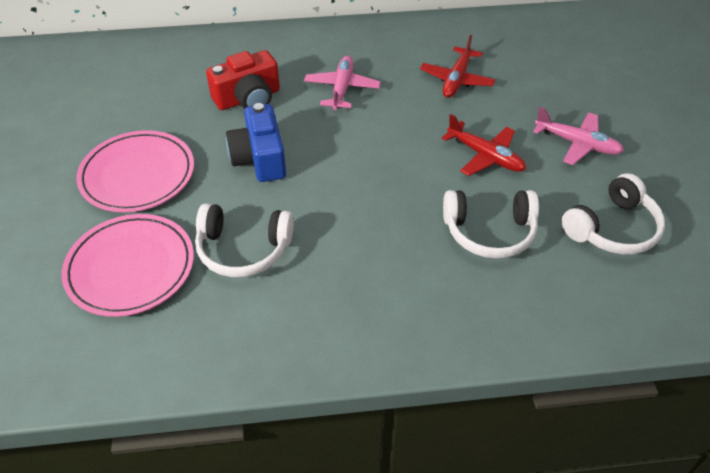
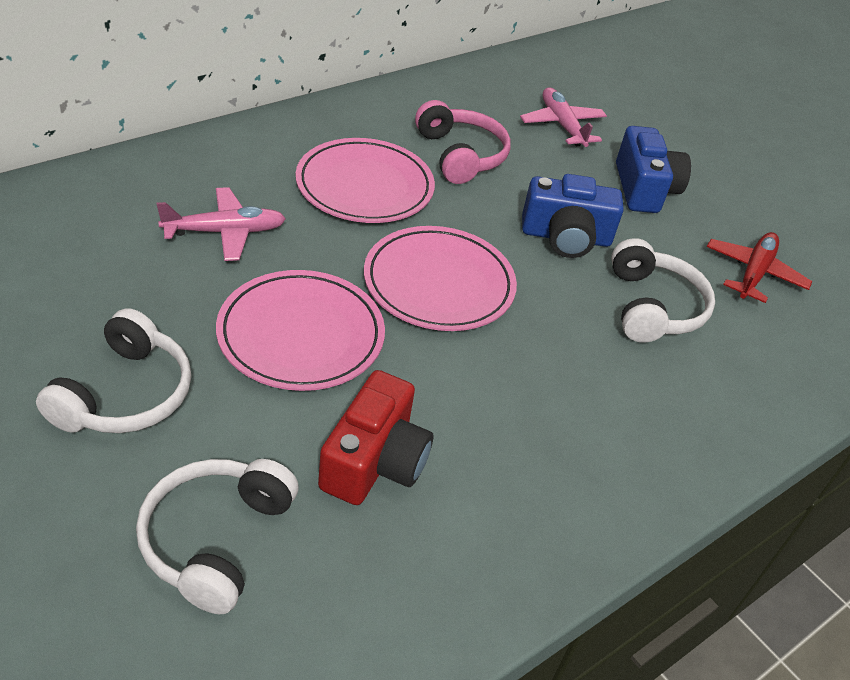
blue camera: 1 -> 2
pink headphones: 0 -> 1
pink plate: 2 -> 3
red plane: 2 -> 1

